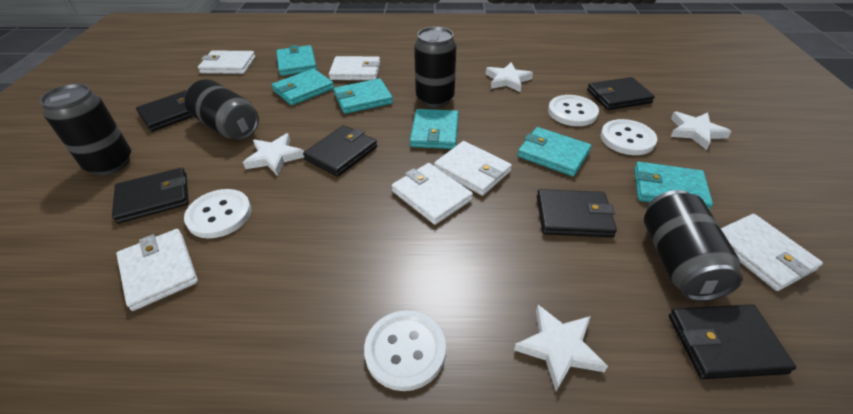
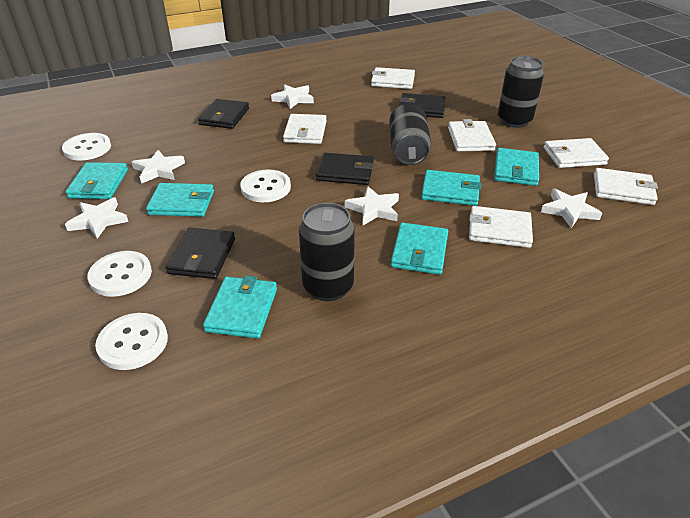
black can: 4 -> 3
black wallet: 6 -> 4
white star: 4 -> 5

